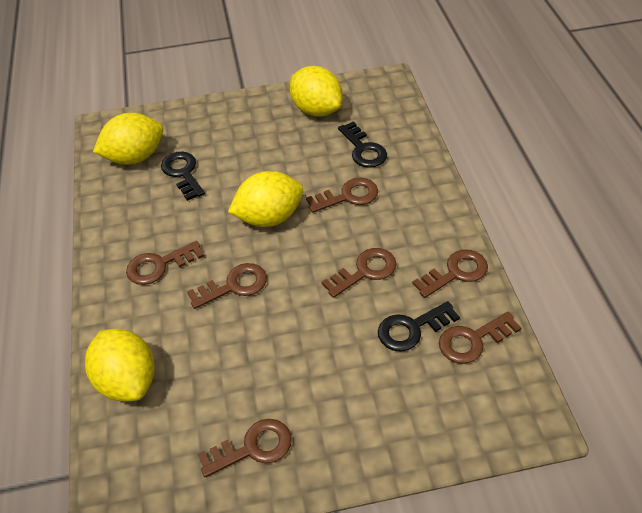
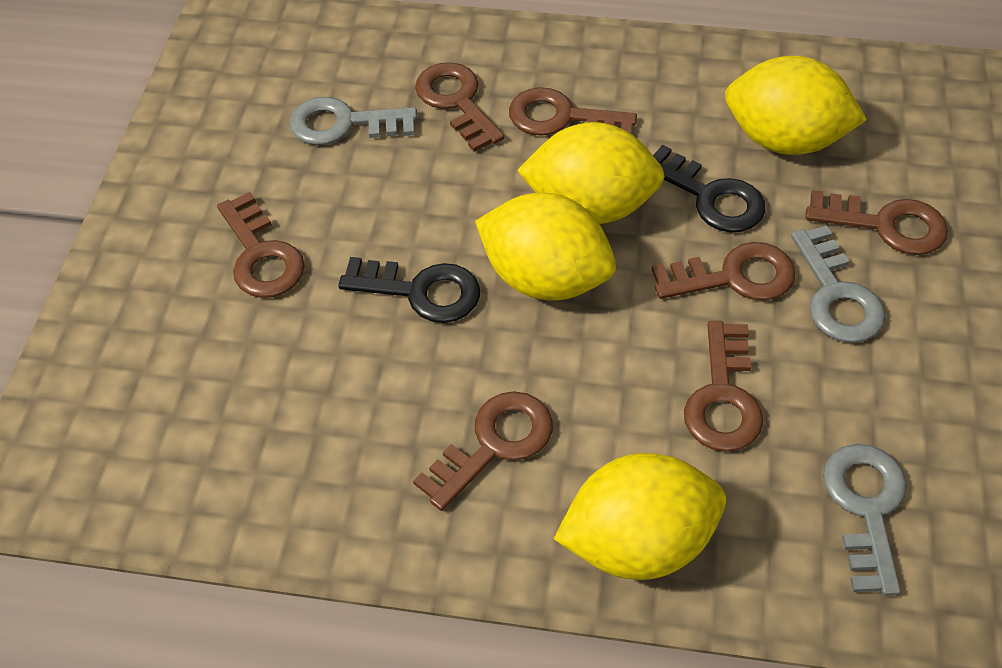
black key: 3 -> 2
grey key: 0 -> 3

